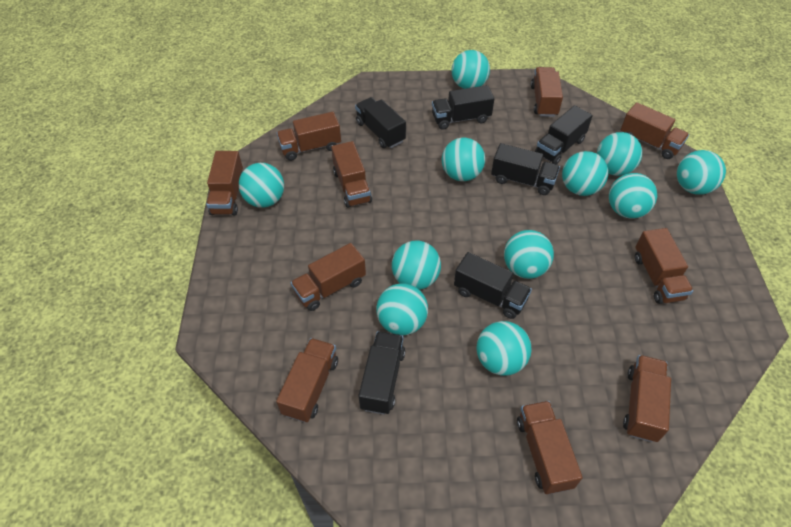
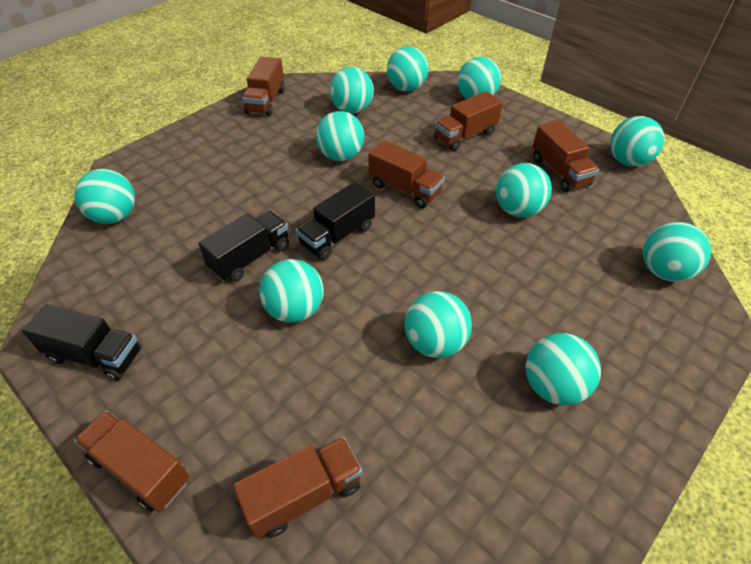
black truck: 6 -> 3
brown truck: 10 -> 6

